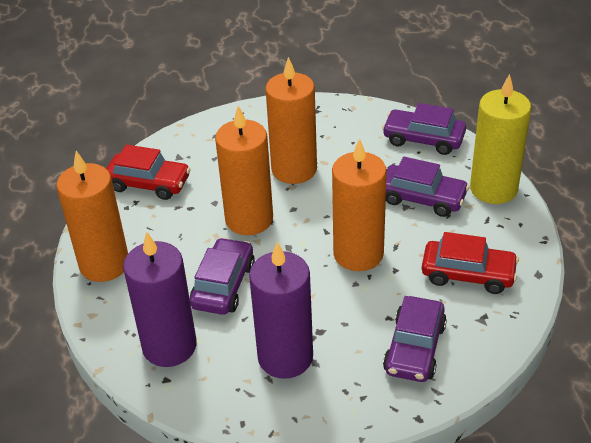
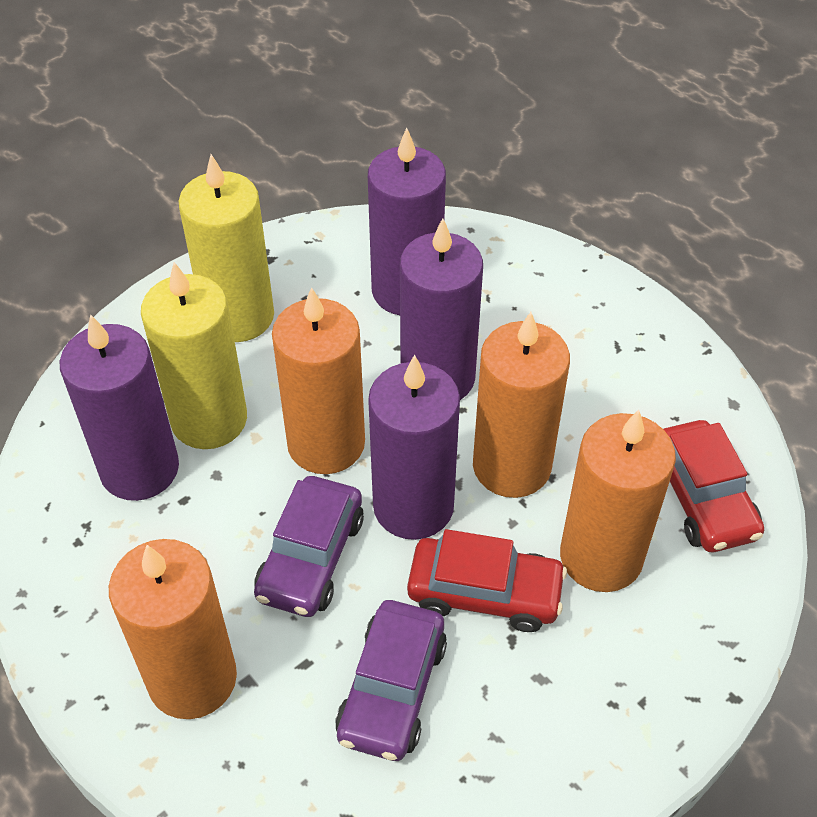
purple candle: 2 -> 4
purple car: 4 -> 2
yellow candle: 1 -> 2

